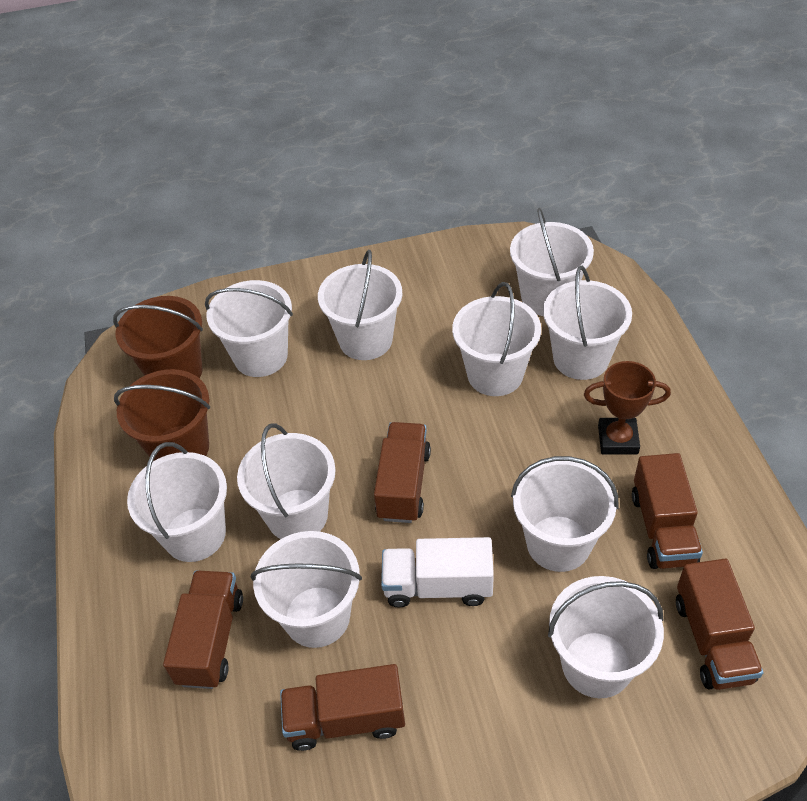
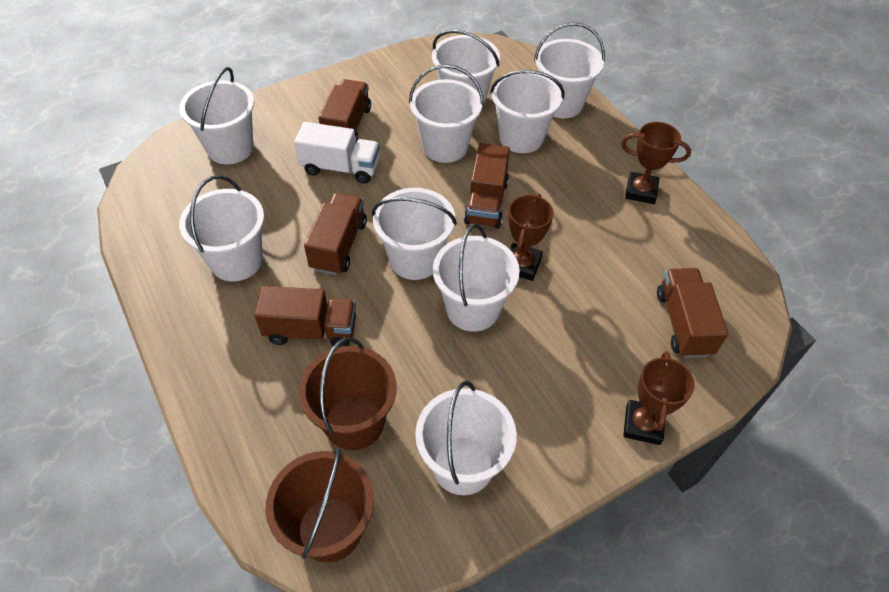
brown trophy: 1 -> 3
white bucket: 10 -> 9

